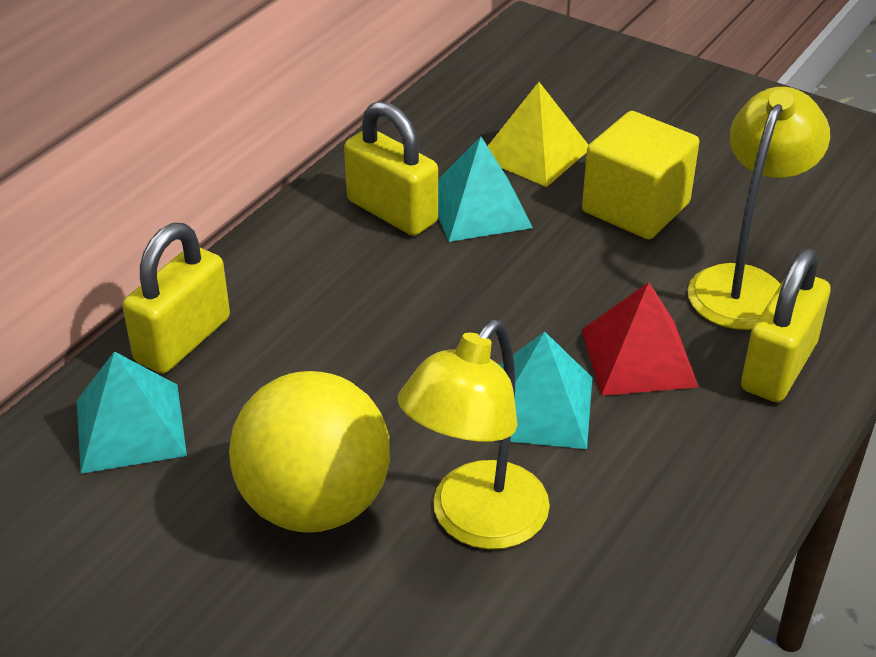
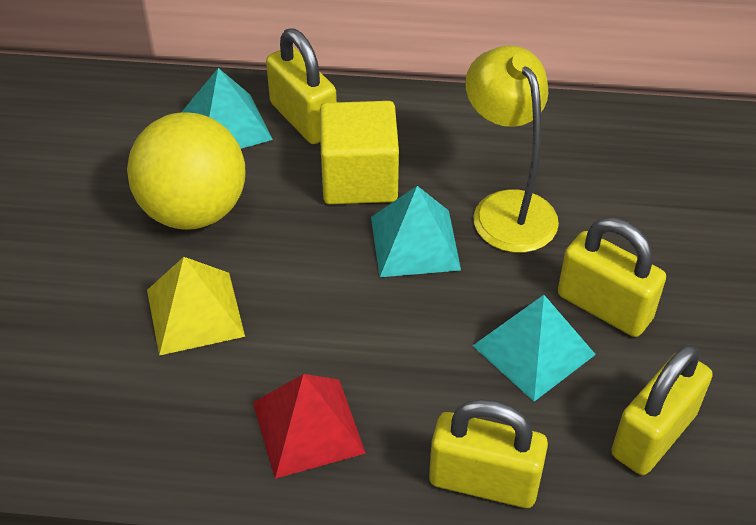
yellow lamp: 2 -> 1
yellow padlock: 3 -> 4

